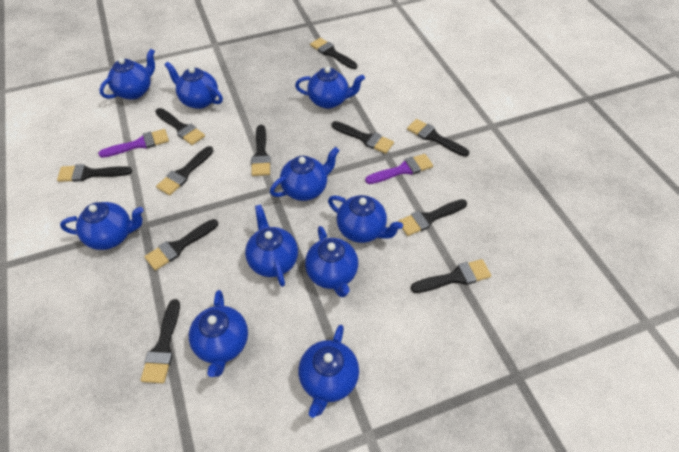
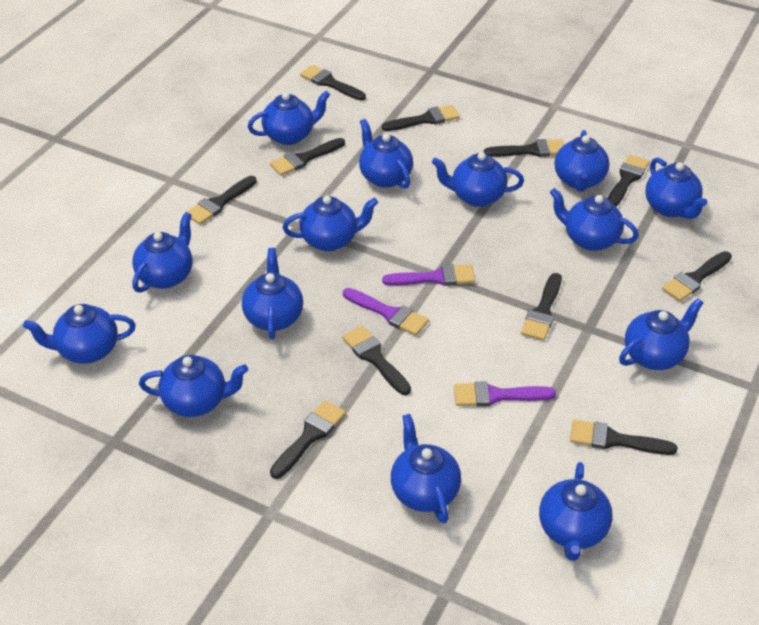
blue teapot: 10 -> 14
purple brush: 2 -> 3

